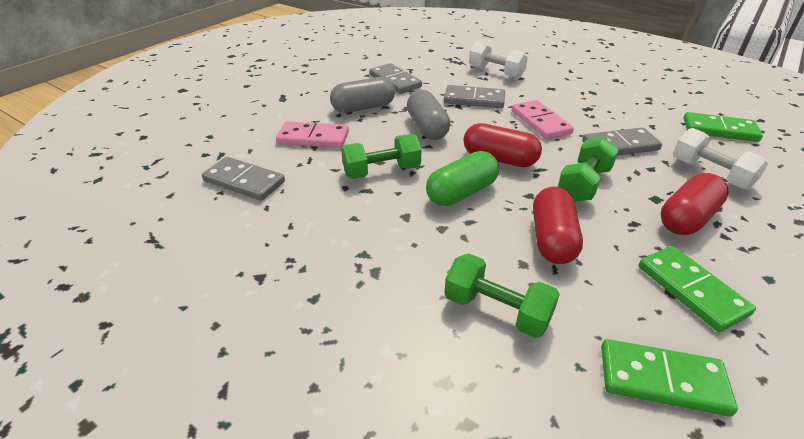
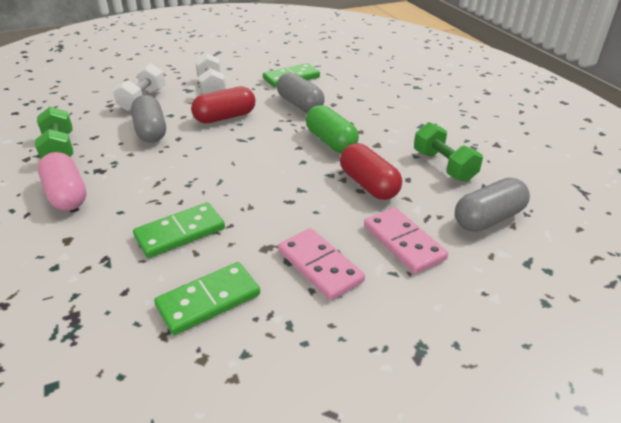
green dumbbell: 3 -> 2
grey capsule: 2 -> 3
grey domino: 4 -> 0
pink capsule: 0 -> 1
red capsule: 3 -> 2

